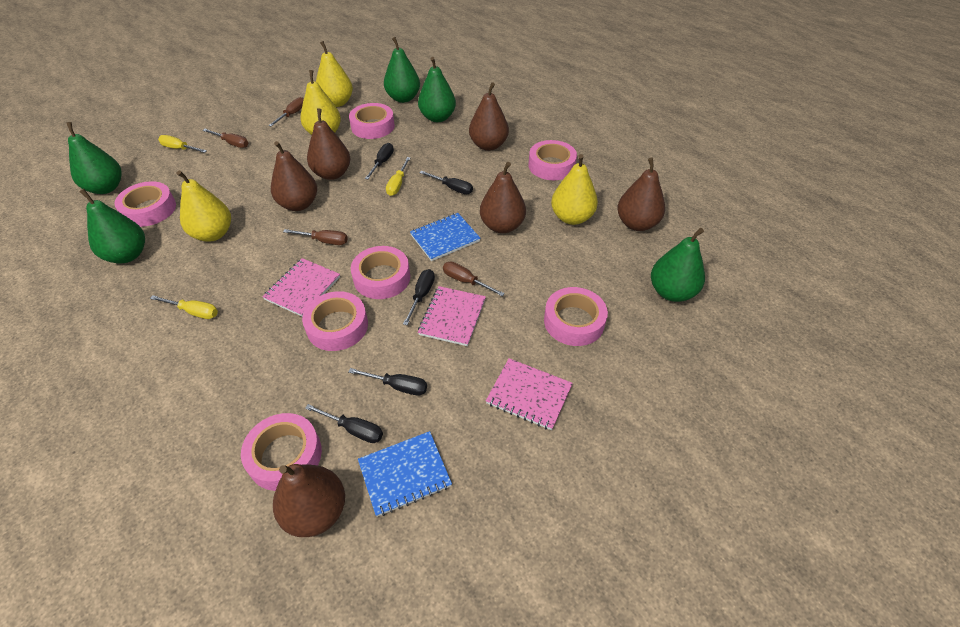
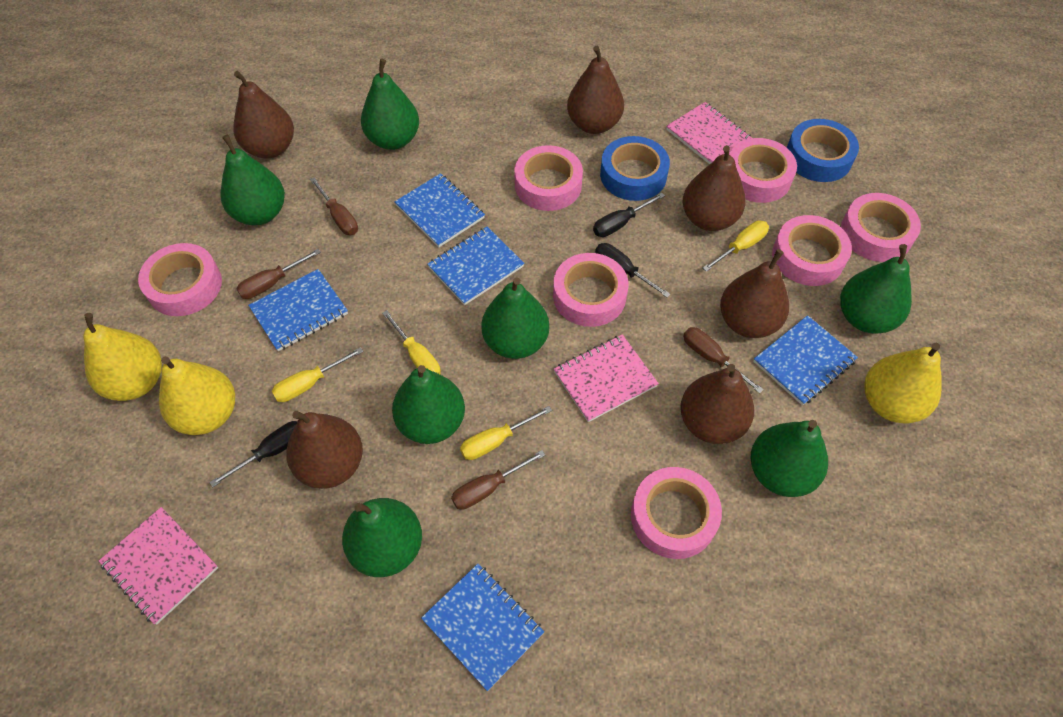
black screwdriver: 5 -> 3
blue notebook: 2 -> 5
blue tape: 0 -> 2
green pear: 5 -> 7
yellow pear: 4 -> 3
yellow screwdriver: 3 -> 4

